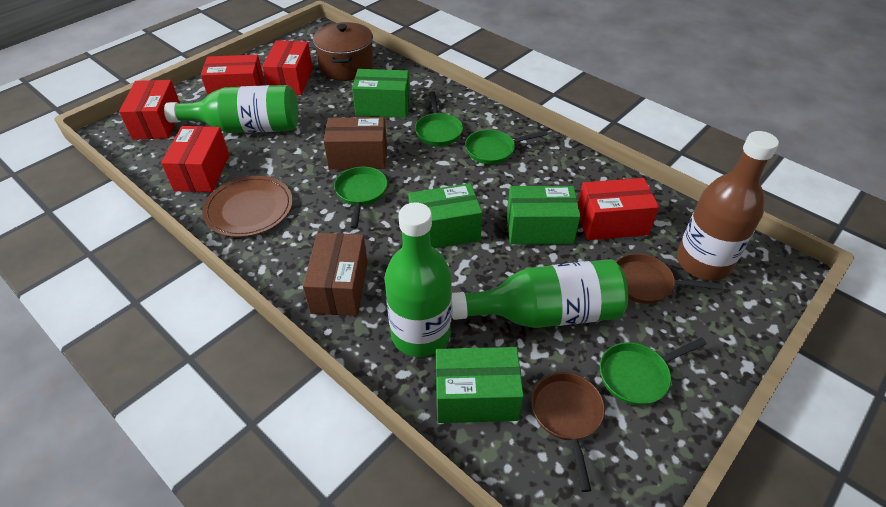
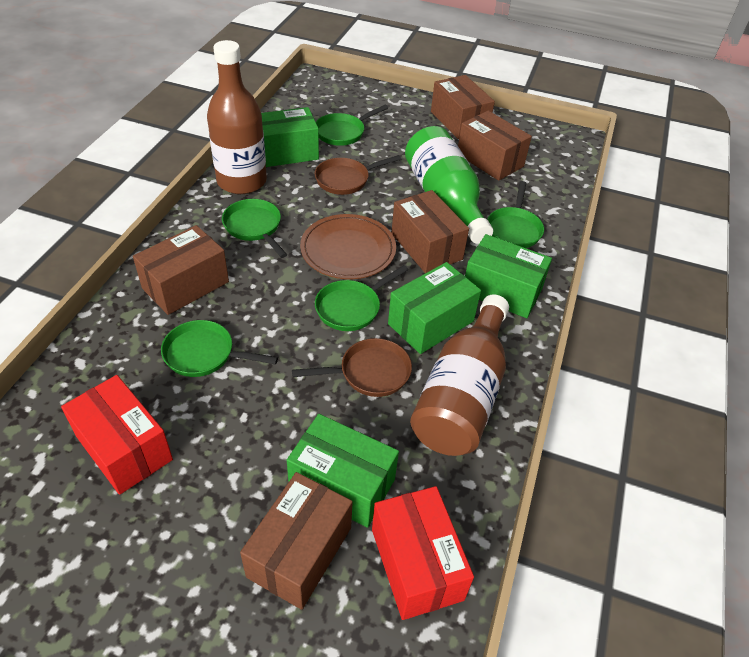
brown bottle: 1 -> 2
brown box: 2 -> 5
brown pot: 1 -> 0
green bottle: 3 -> 1
green pan: 4 -> 5
red box: 5 -> 2

